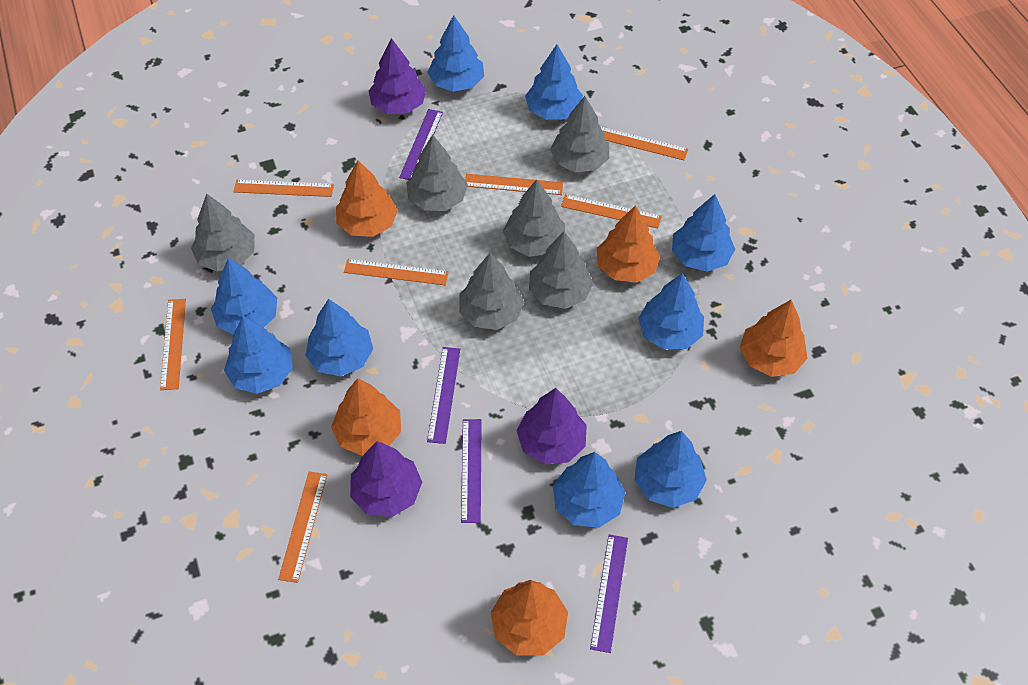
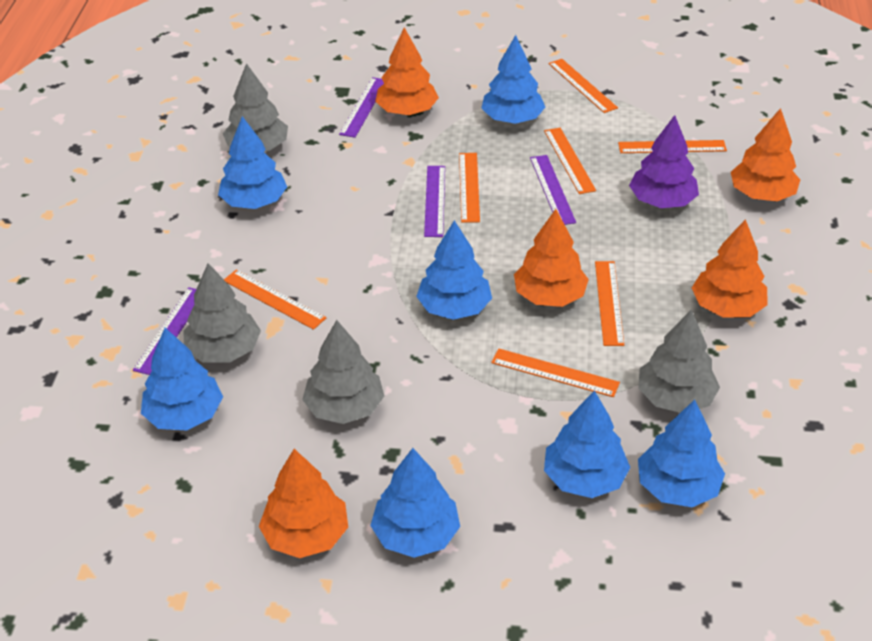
blue tree: 9 -> 7
grey tree: 6 -> 4
purple tree: 3 -> 1

